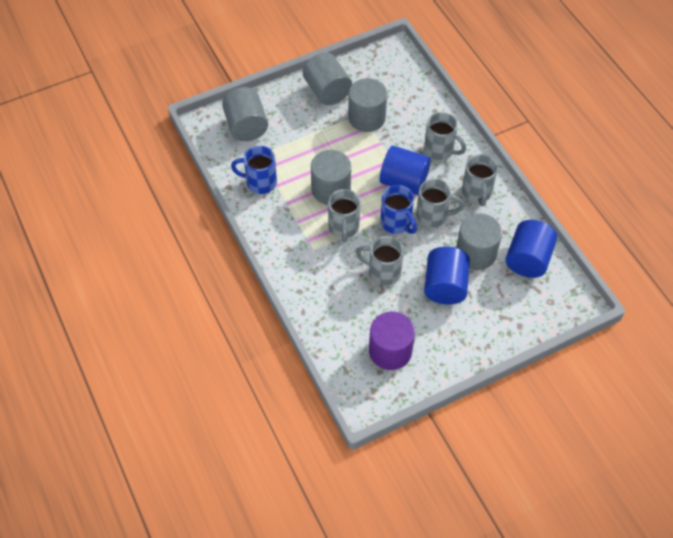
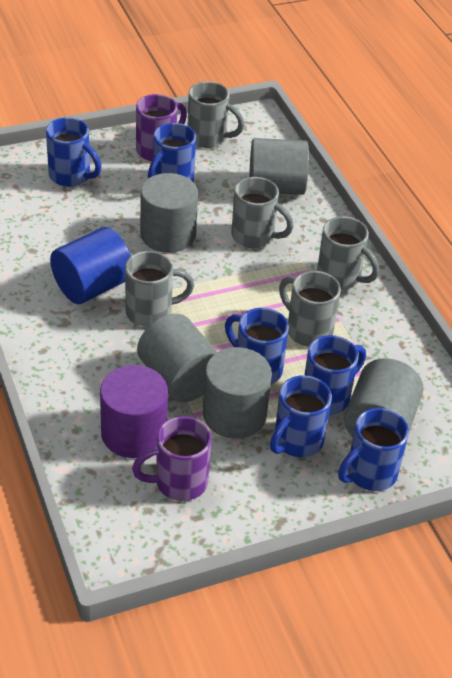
blue cylinder: 3 -> 1
blue mug: 2 -> 6
purple mug: 0 -> 2

